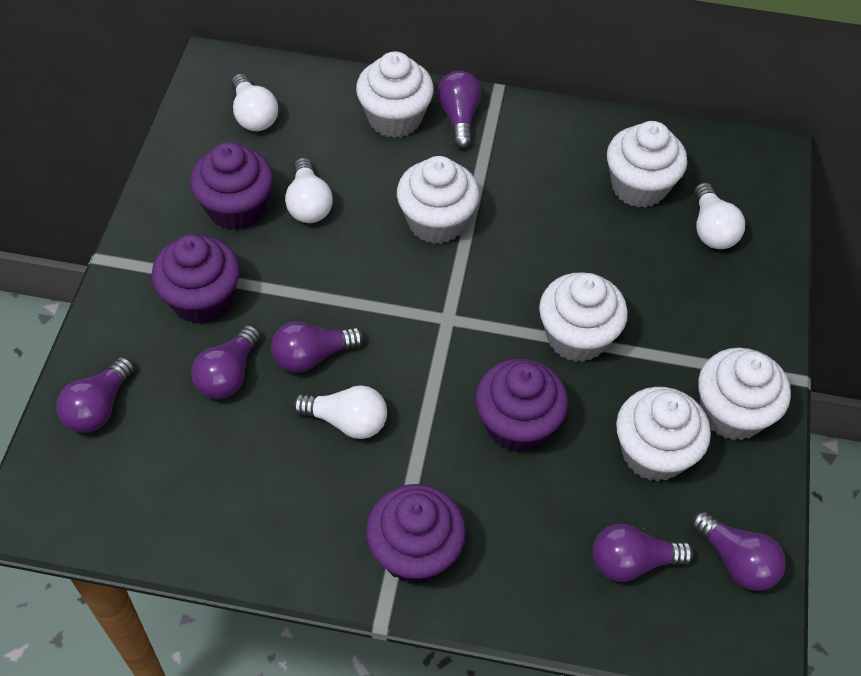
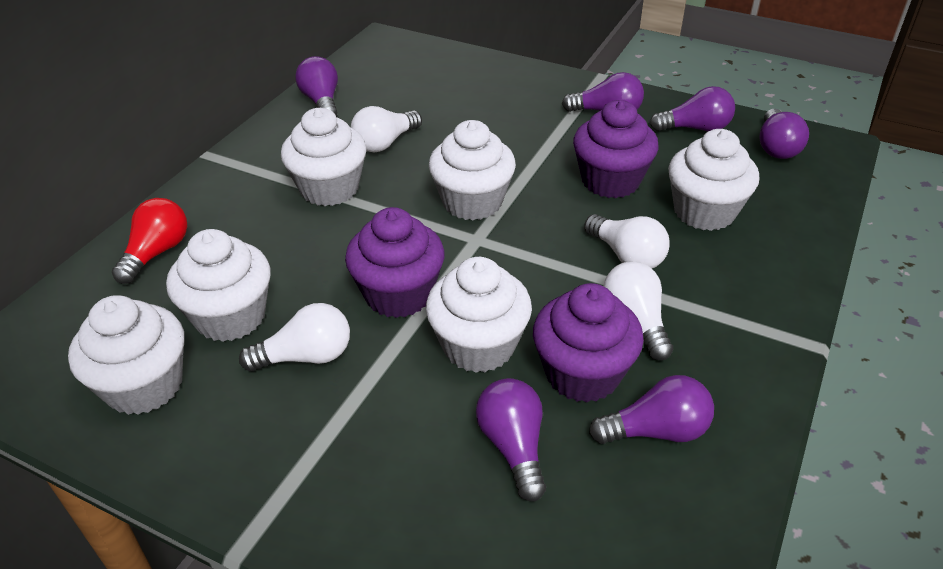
purple cupcake: 4 -> 3
red light bulb: 0 -> 1

